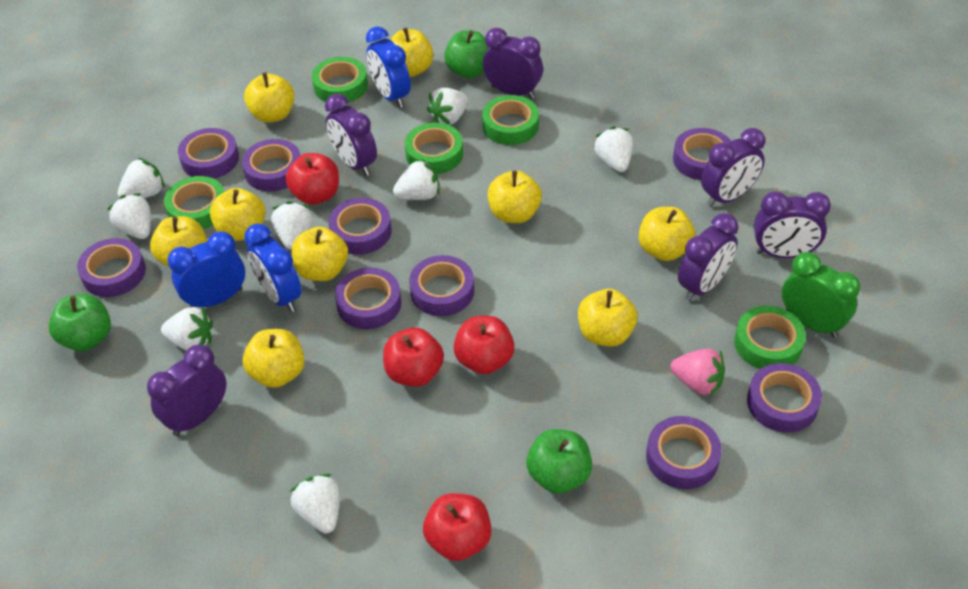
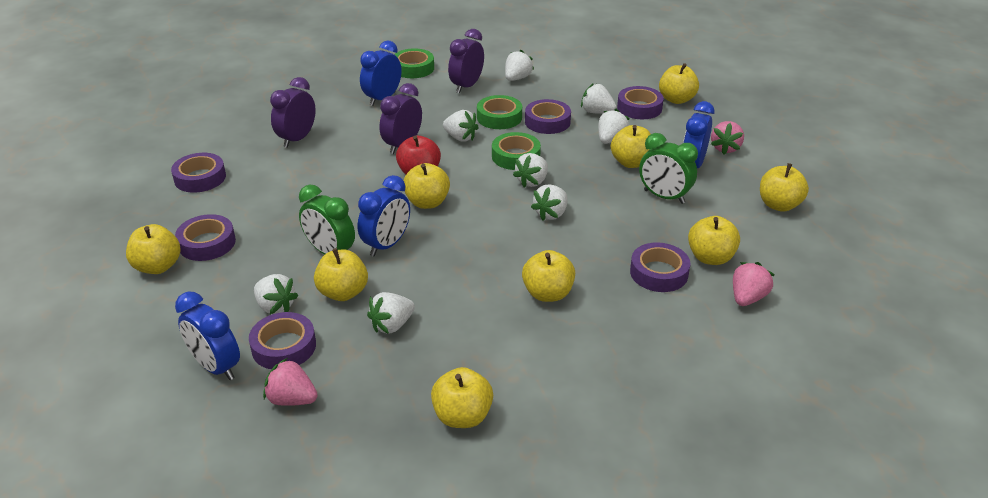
blue clock: 3 -> 4
green apple: 3 -> 0
green clock: 1 -> 2
green tape: 5 -> 3
pink strawberry: 1 -> 3
purple clock: 6 -> 3
purple tape: 9 -> 6
red apple: 4 -> 1

